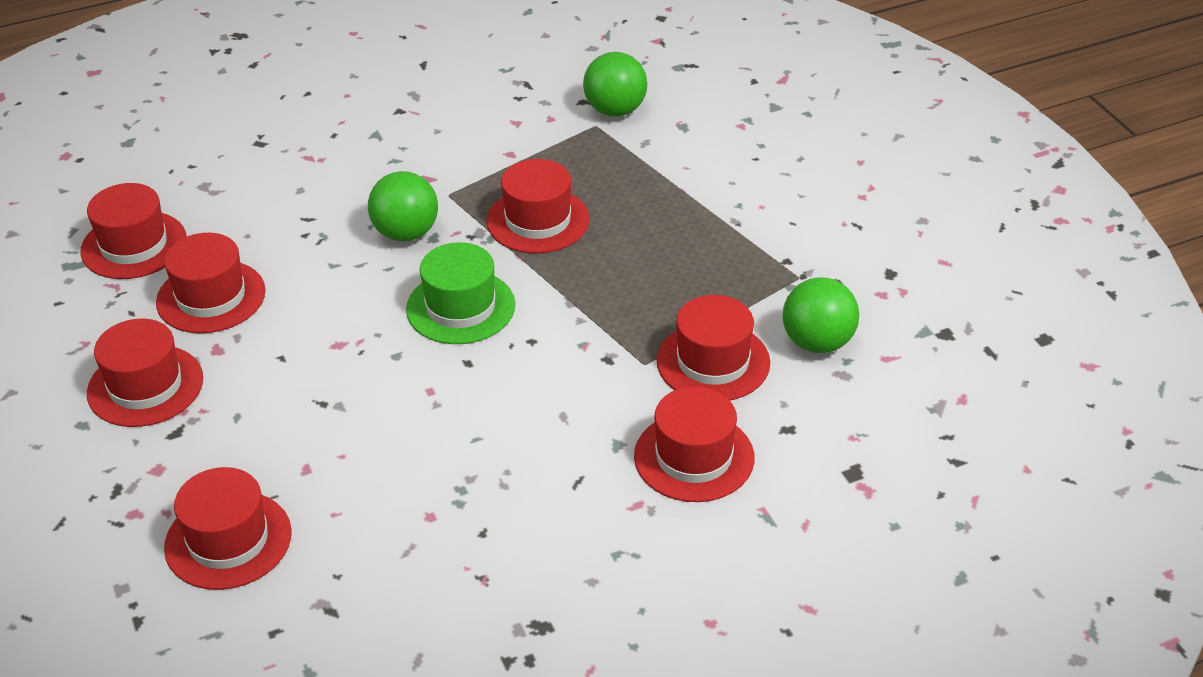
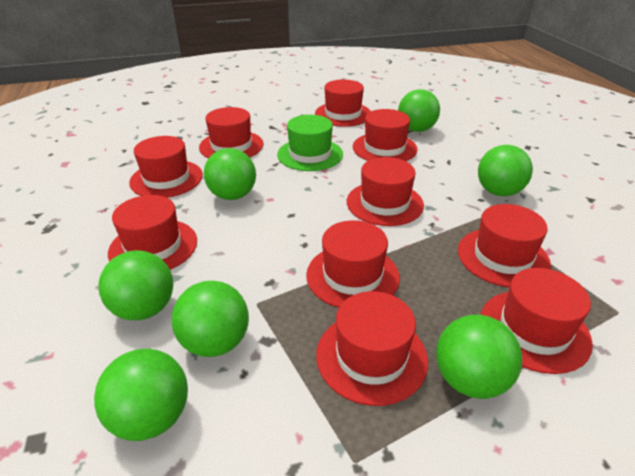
green ball: 3 -> 7
red hat: 7 -> 10

